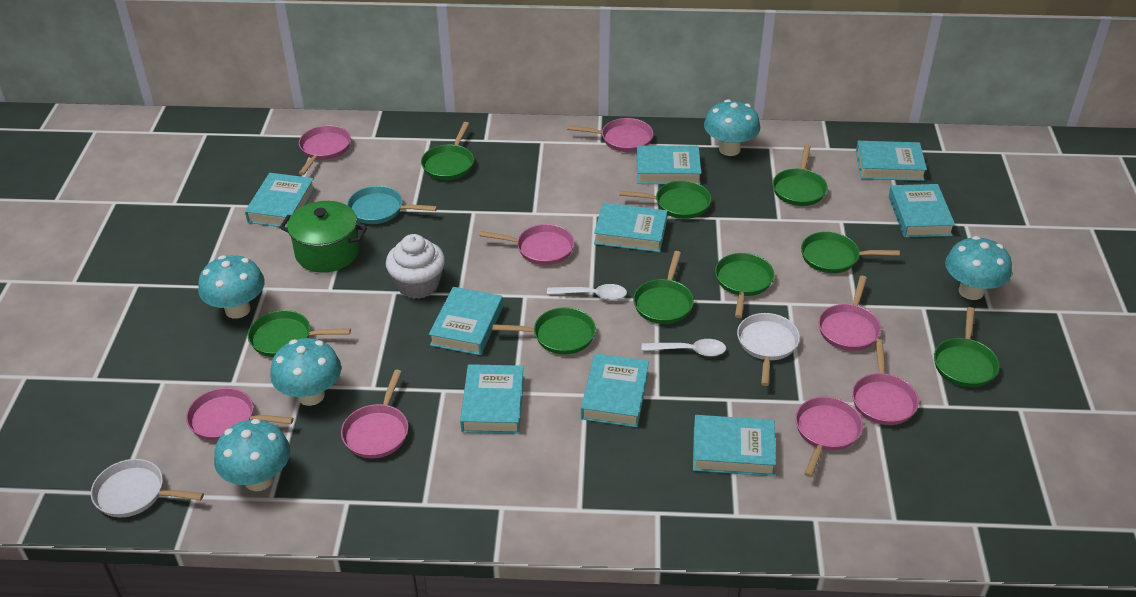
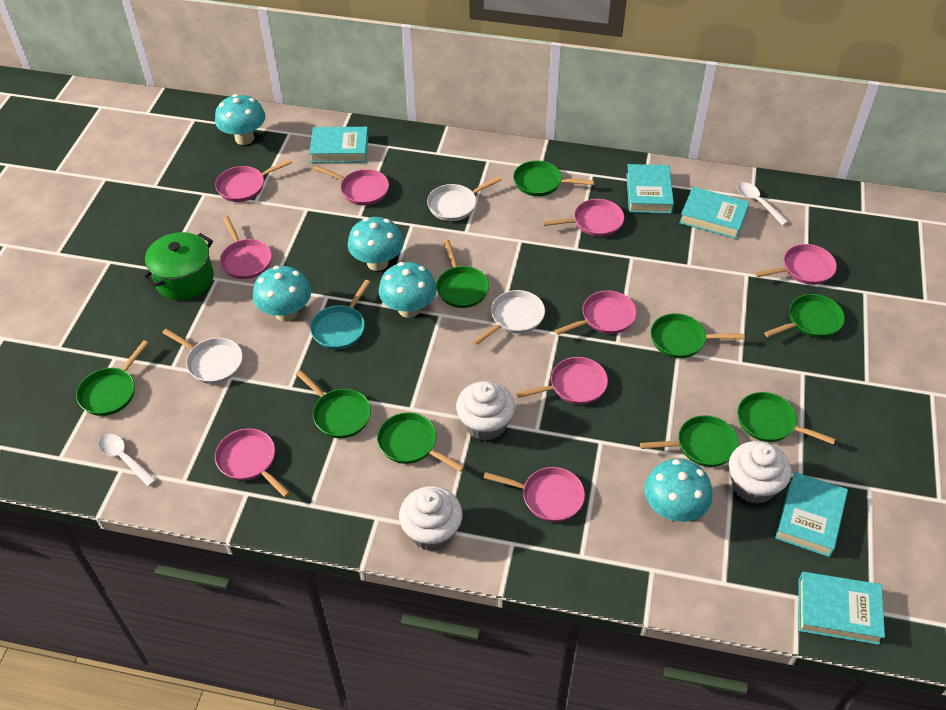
pink pan: 8 -> 9
turquoise book: 9 -> 5
white cupcake: 1 -> 3
white pan: 2 -> 3

